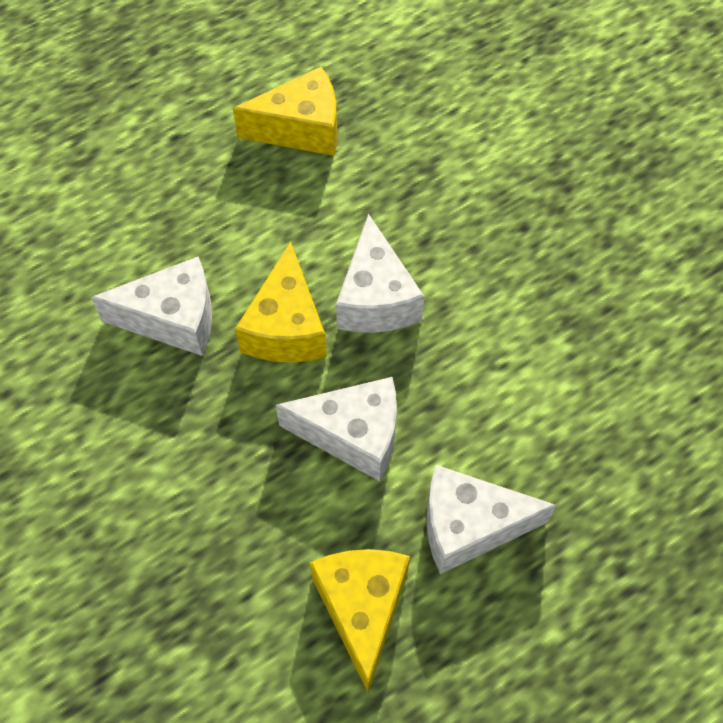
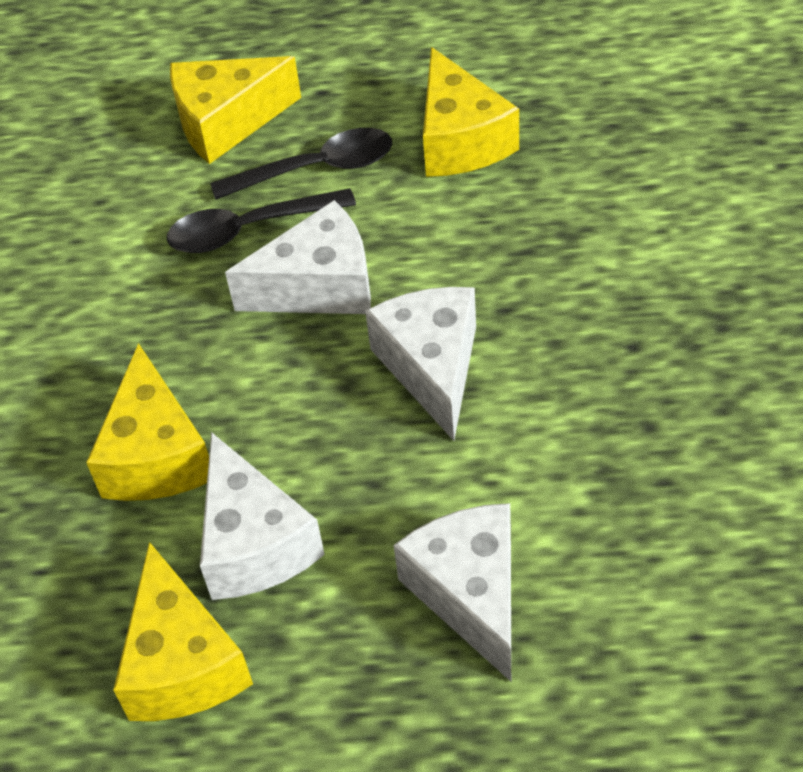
black spoon: 0 -> 2
yellow cheese: 3 -> 4

